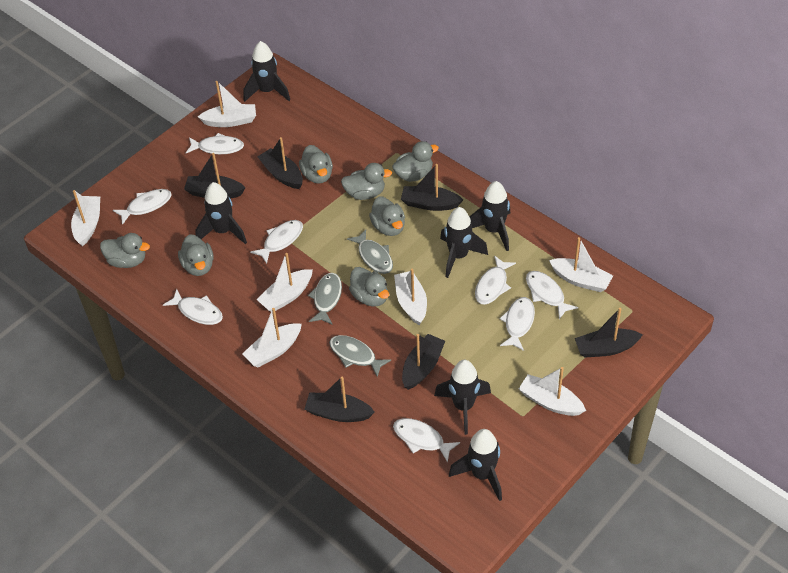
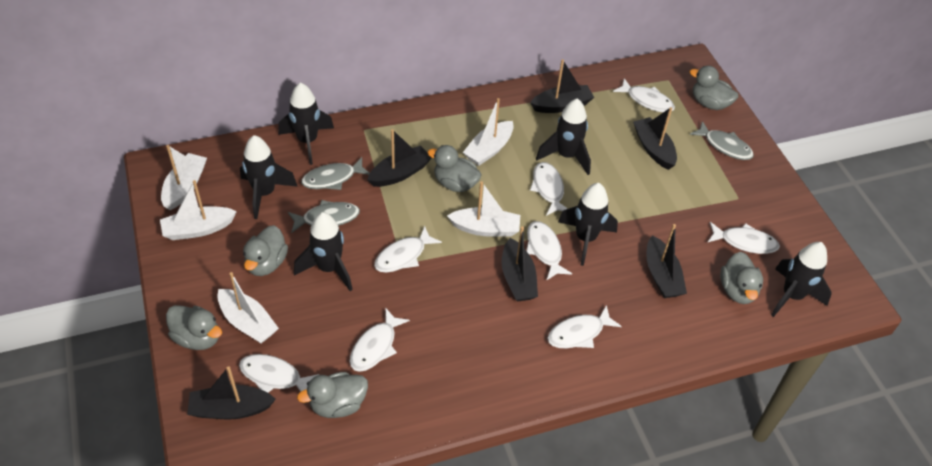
grey duck: 7 -> 6
white boat: 7 -> 5

